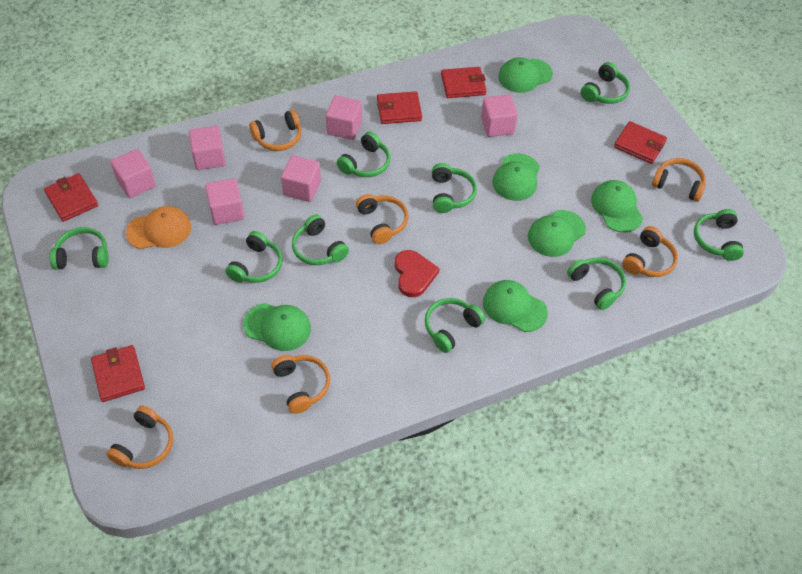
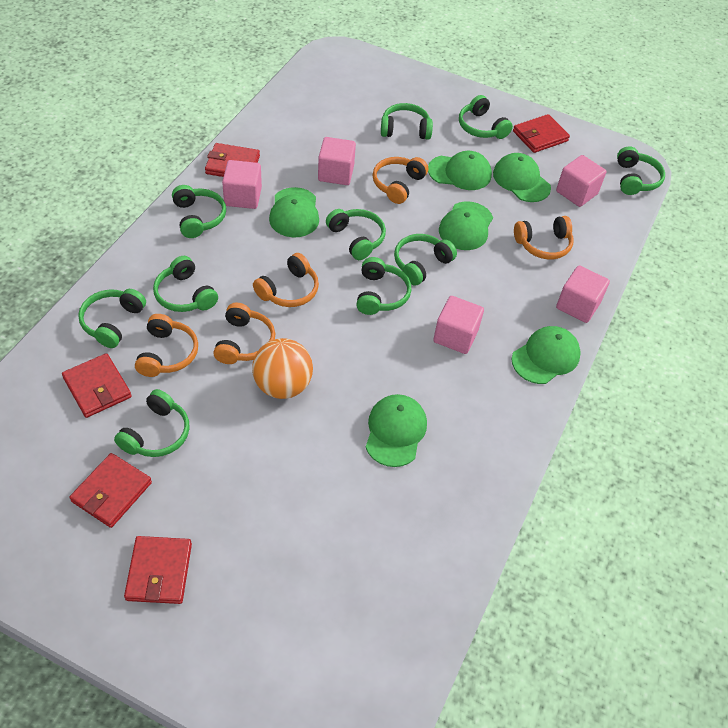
green headphones: 9 -> 10
orange ball: 0 -> 1
orange cap: 1 -> 0
orange headphones: 6 -> 5
pink cube: 6 -> 5
red heart: 1 -> 0

